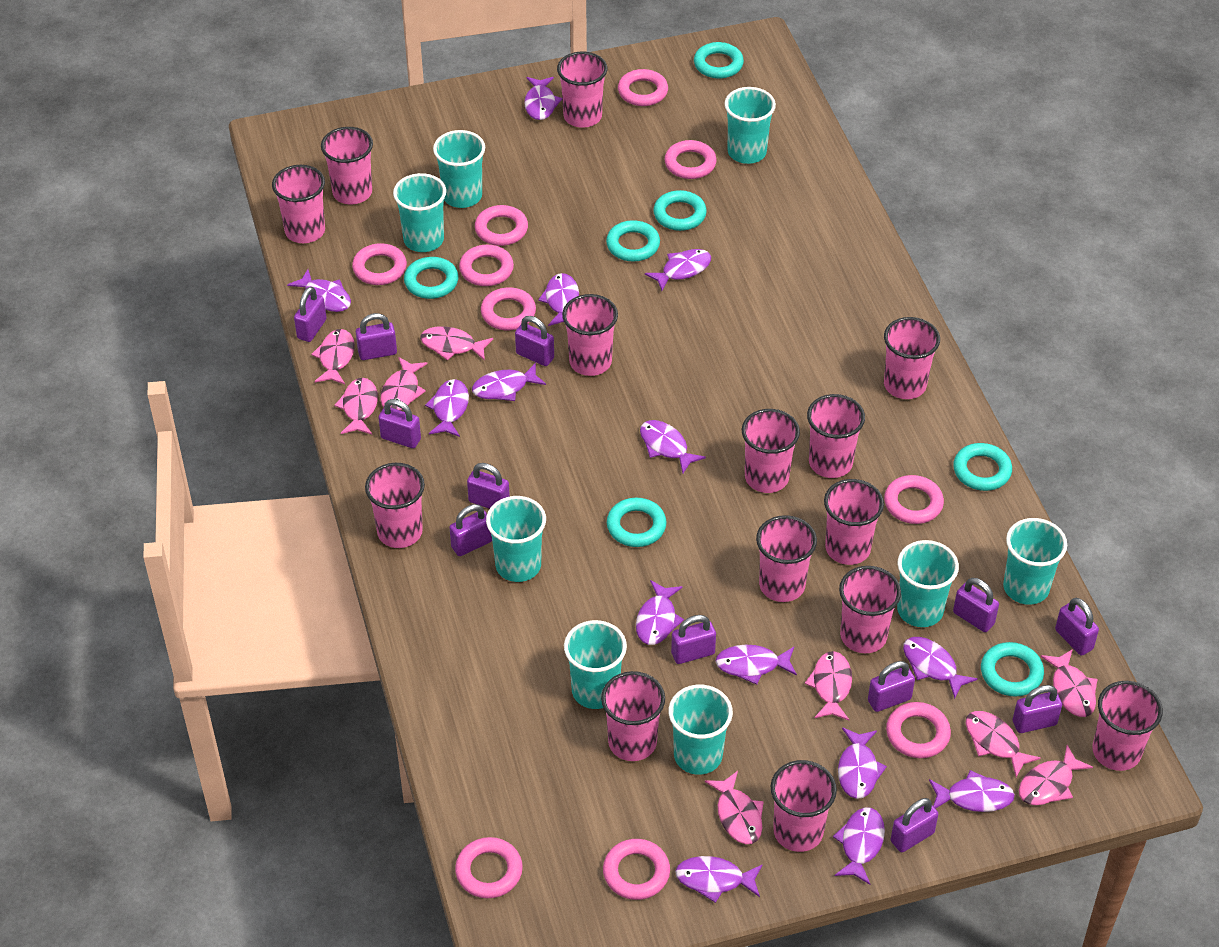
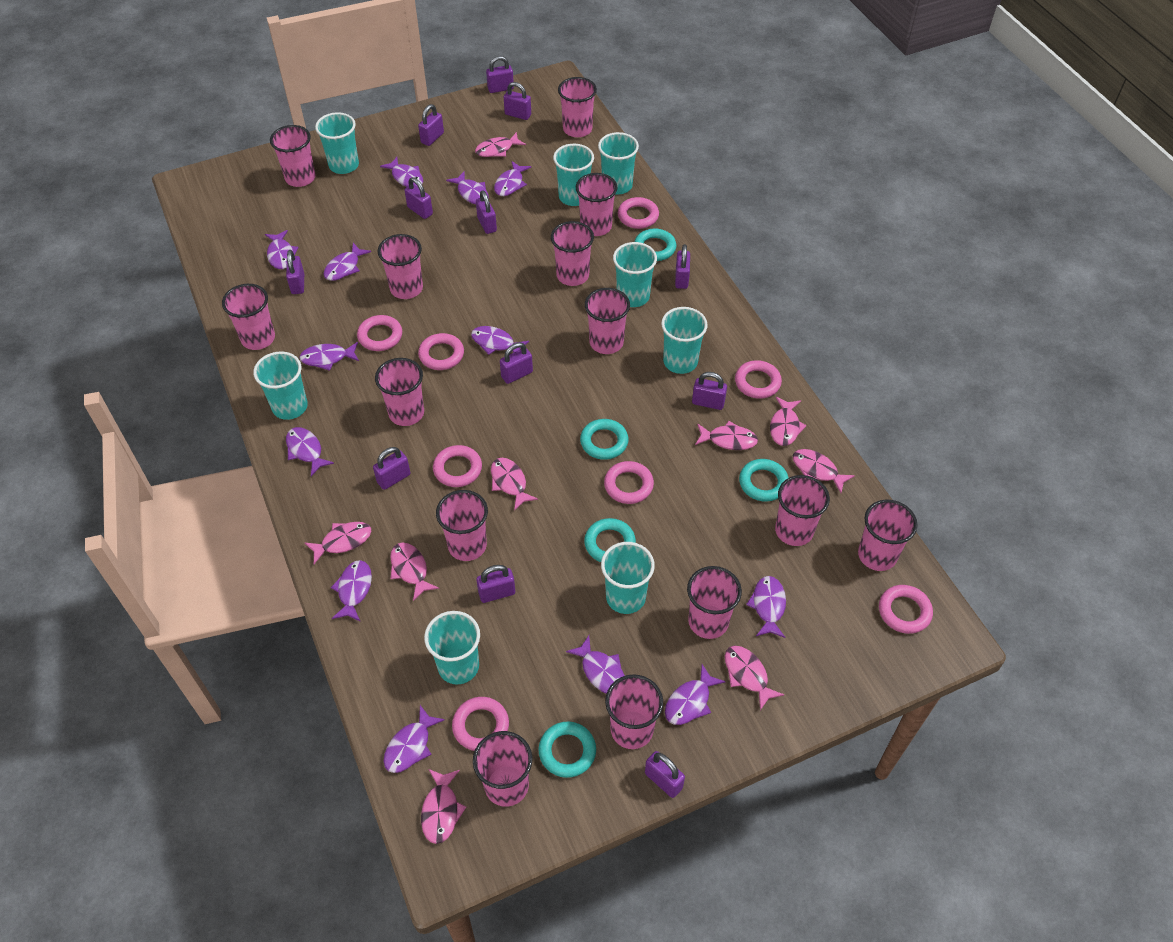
pink ring: 10 -> 8
purple fish: 14 -> 13
turquoise ring: 7 -> 5

